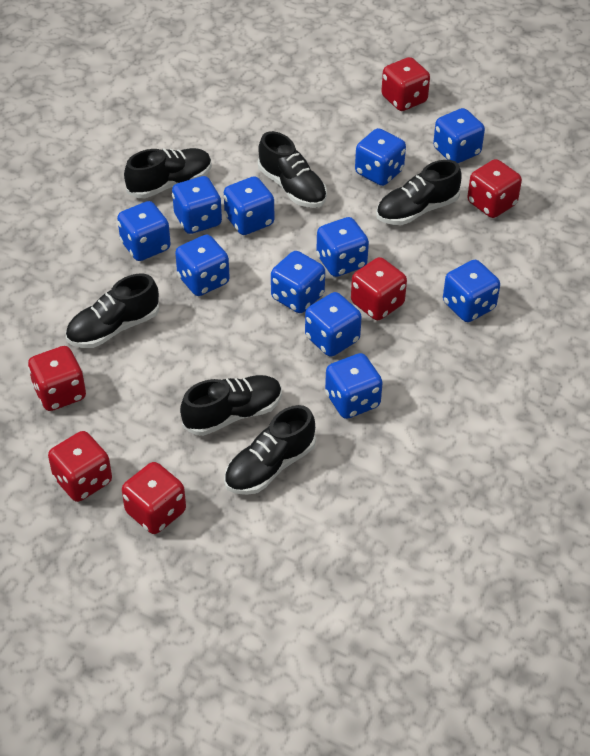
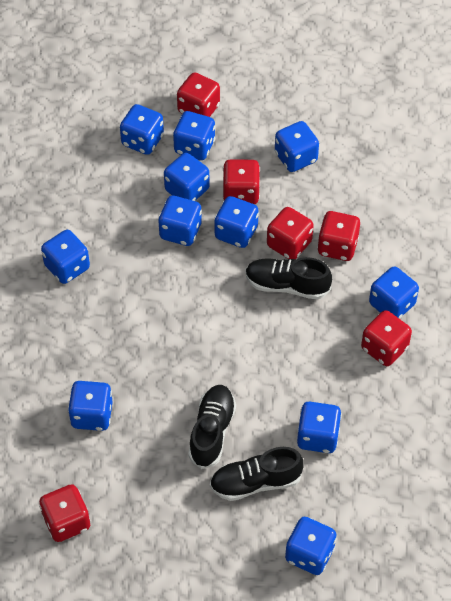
black shoe: 6 -> 3

